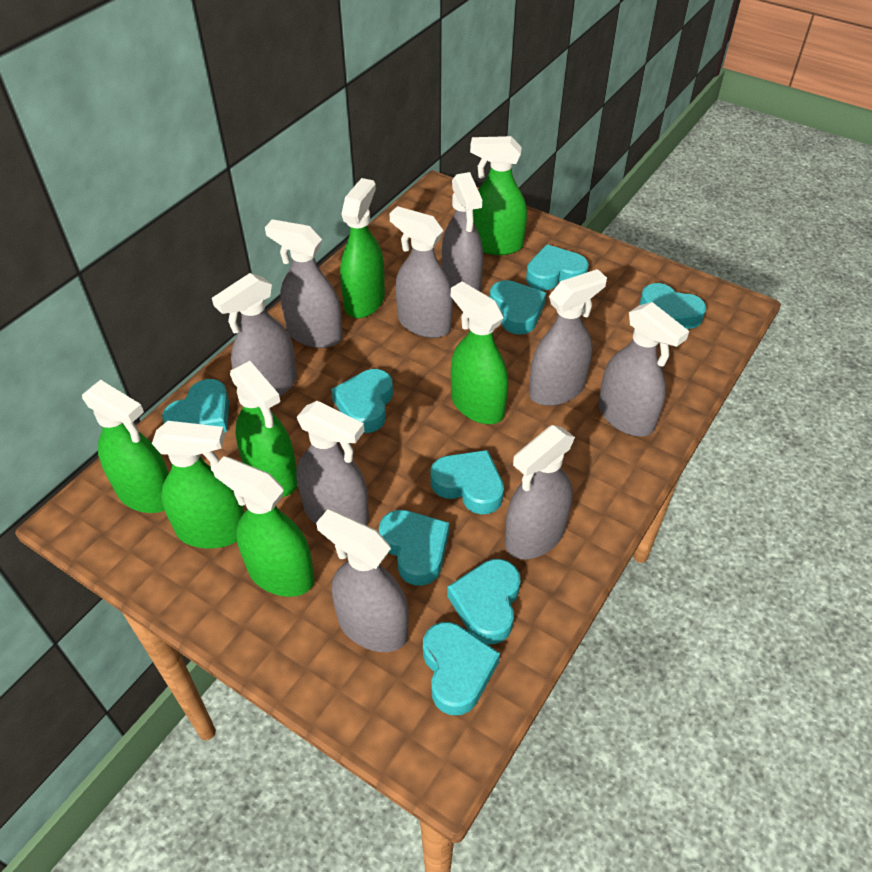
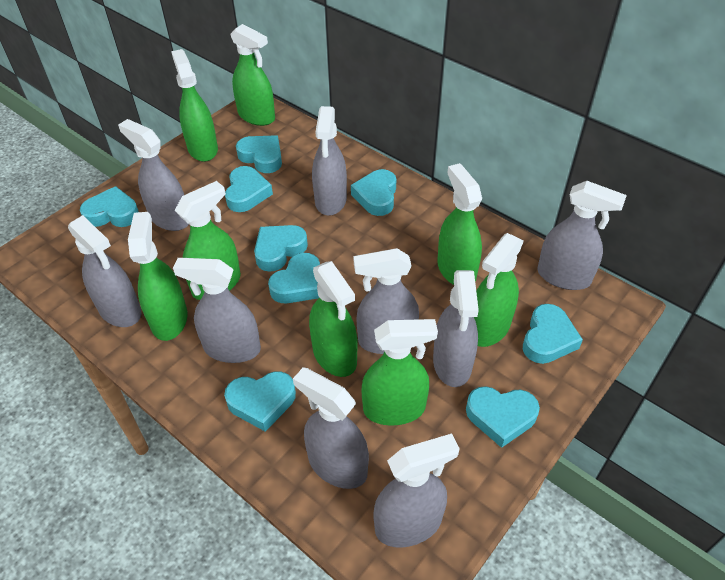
green spray bottle: 7 -> 8

